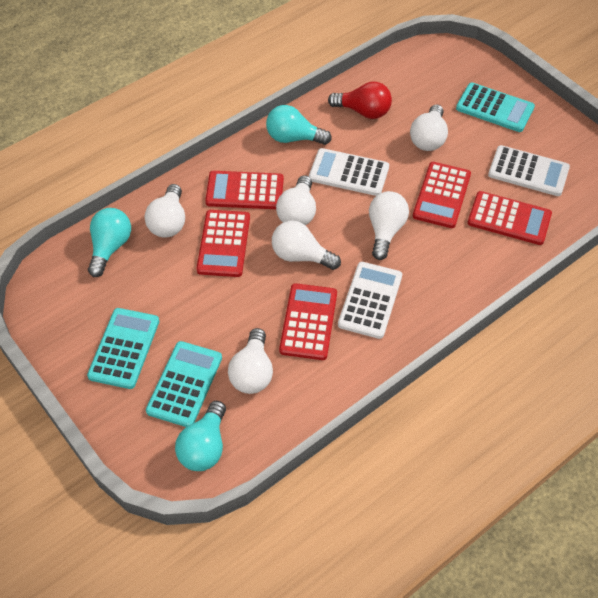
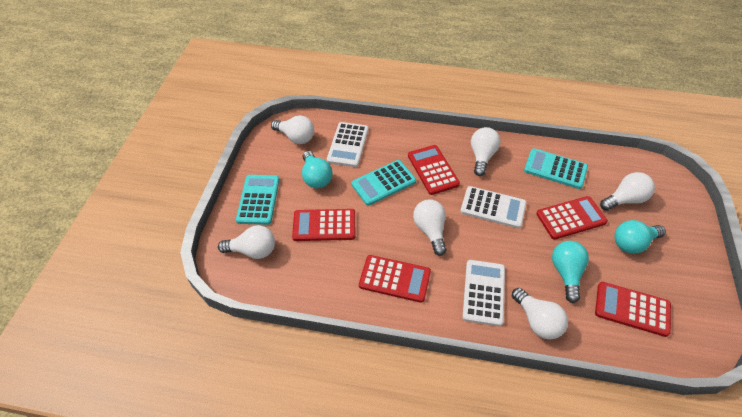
red light bulb: 1 -> 0

